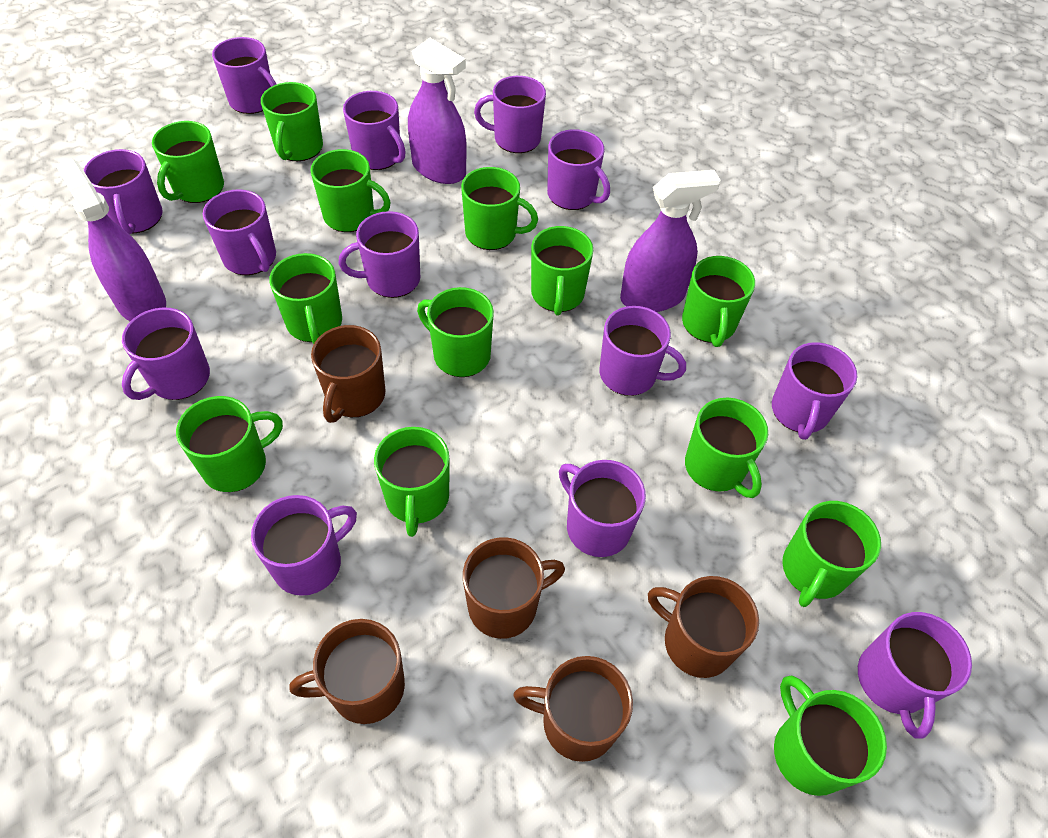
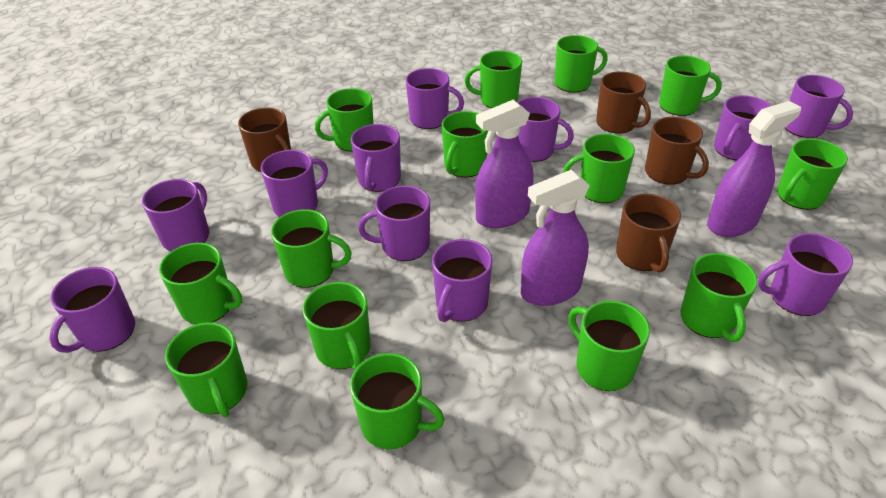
brown mug: 5 -> 4
green mug: 13 -> 14
purple mug: 13 -> 11

